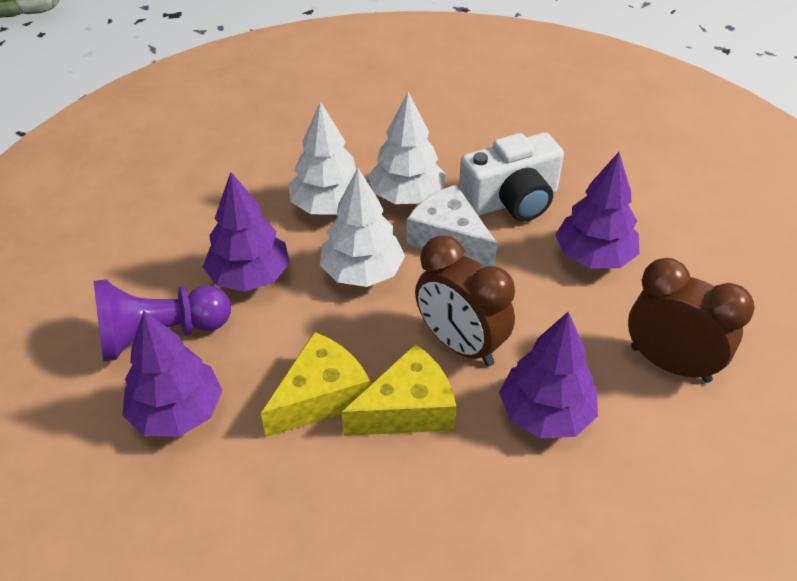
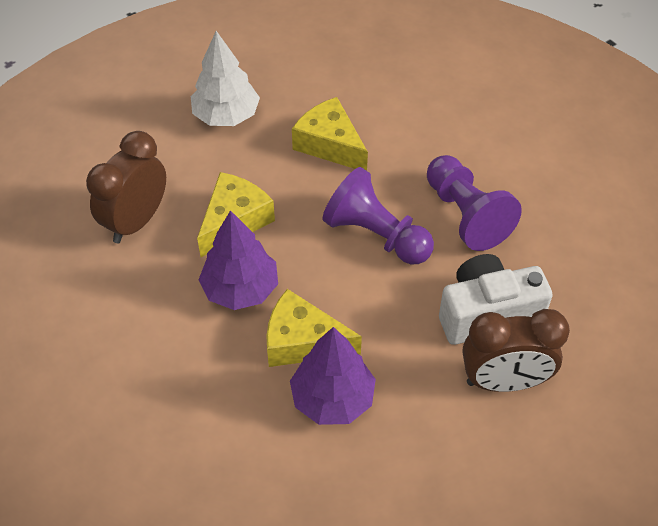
purple pawn: 1 -> 2
purple tree: 4 -> 2
white cheese: 1 -> 0
white tree: 3 -> 1
yellow cheese: 2 -> 3

